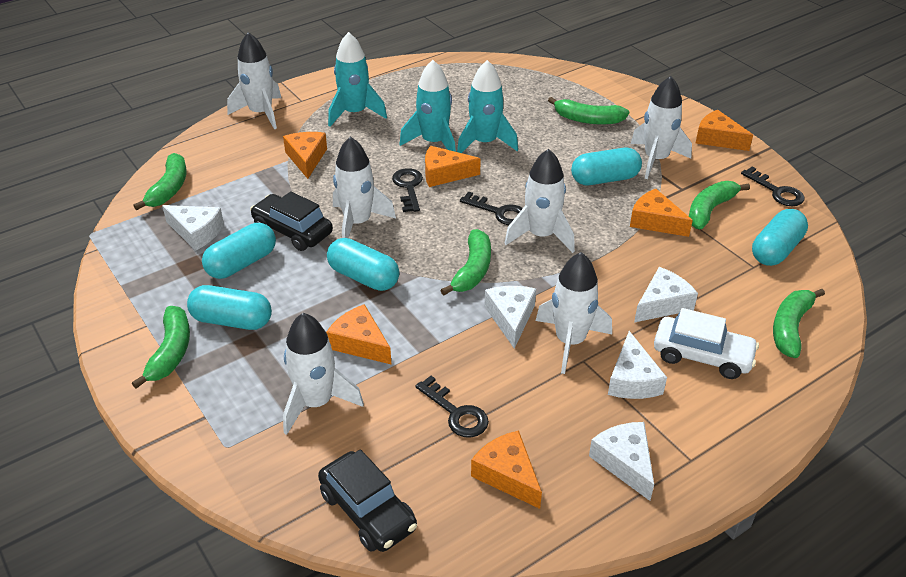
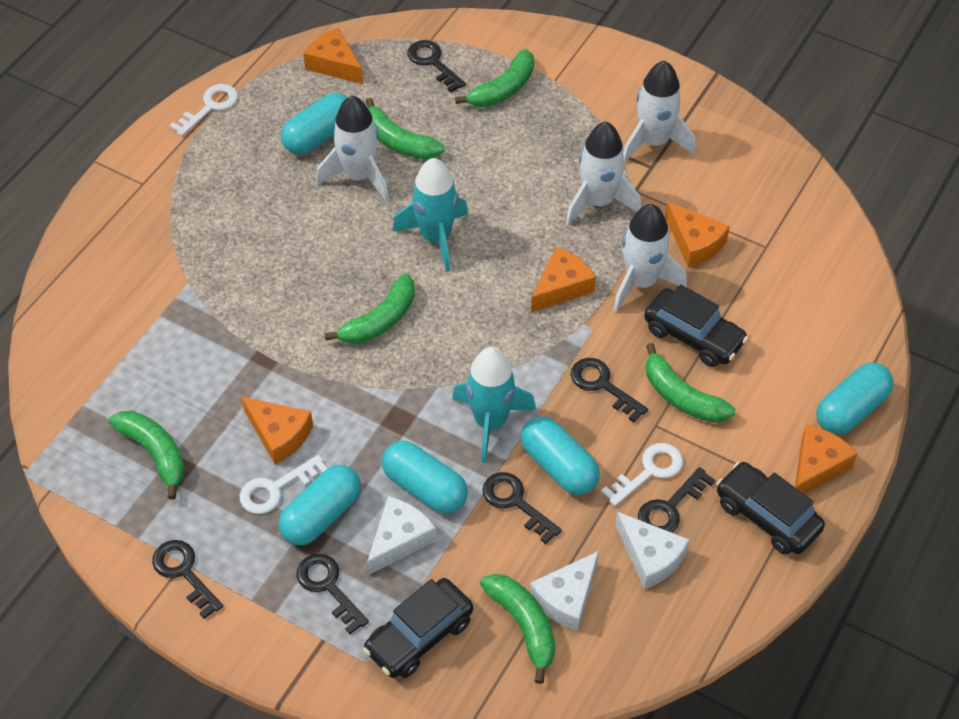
black car: 2 -> 3
black key: 4 -> 6
orange cheese: 6 -> 5
turquoise rocket: 3 -> 2
white car: 1 -> 0
white cheese: 5 -> 3
white key: 0 -> 3
white rocket: 6 -> 4

